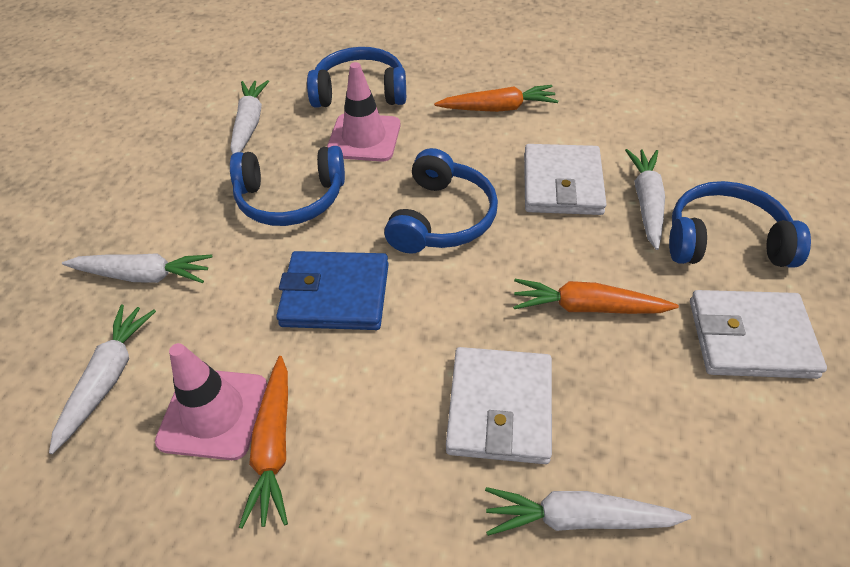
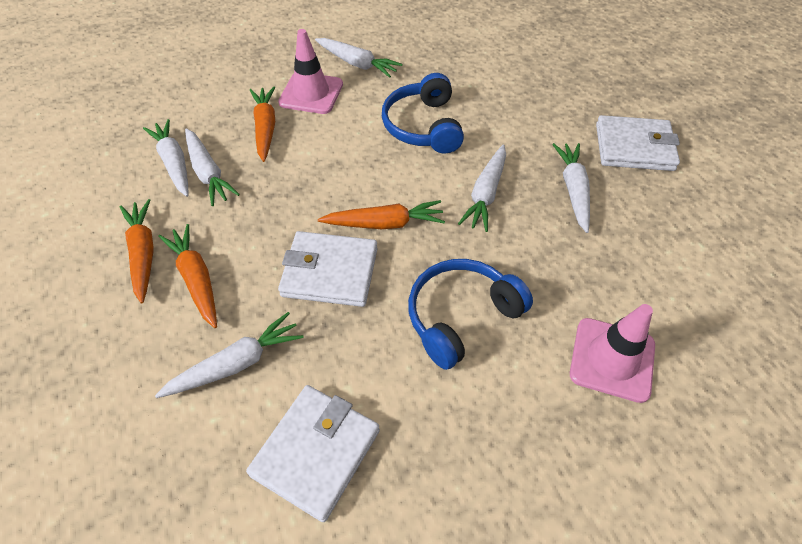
blue headphones: 4 -> 2
blue wallet: 1 -> 0
orange carrot: 3 -> 4
white carrot: 5 -> 6

